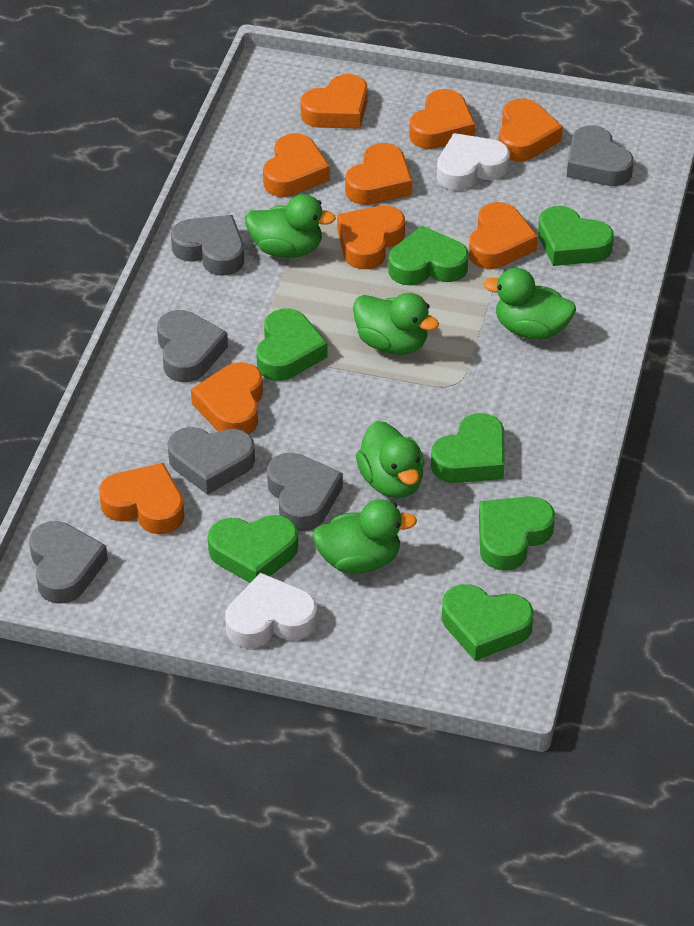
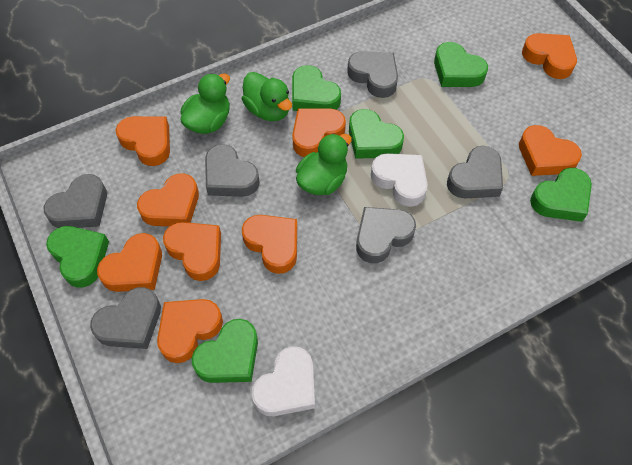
green duck: 5 -> 3
green heart: 7 -> 6

